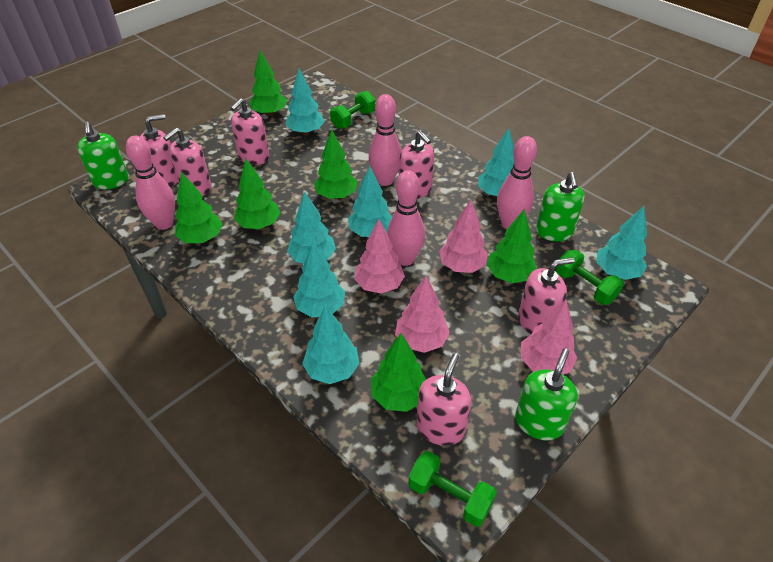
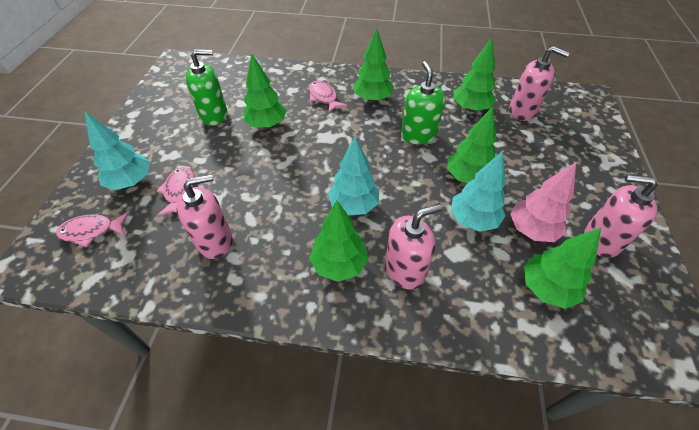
green dumbbell: 3 -> 0
green soap dispenser: 3 -> 2
pink bowling pin: 4 -> 0
pink fish: 0 -> 3
pink soap dispenser: 6 -> 4
pink tree: 4 -> 1
turquoise tree: 7 -> 3

